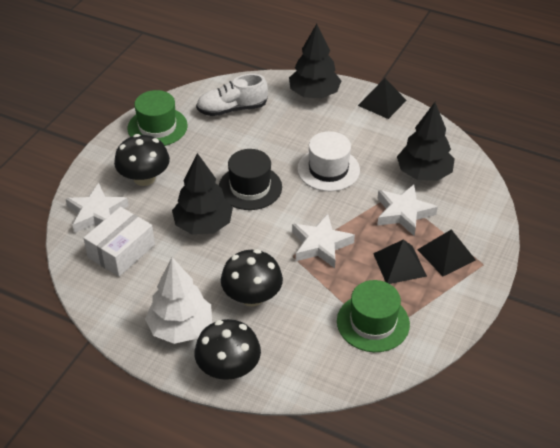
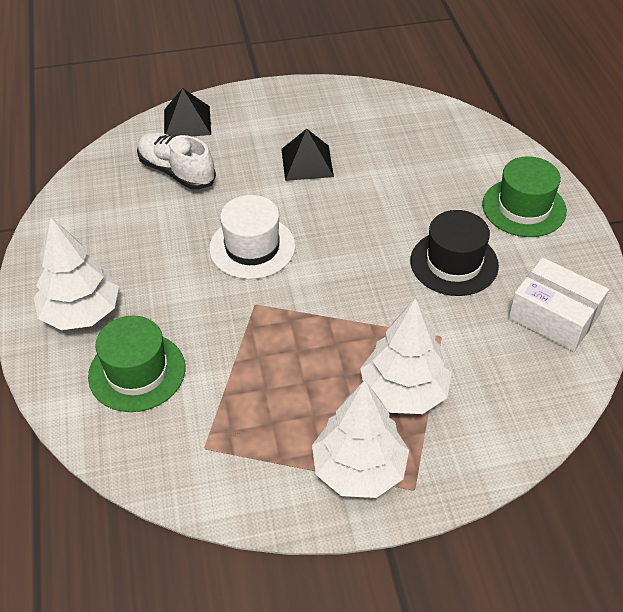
black mushroom: 3 -> 0
black pyramid: 3 -> 2
black tree: 3 -> 0
white star: 3 -> 0
white tree: 1 -> 3

